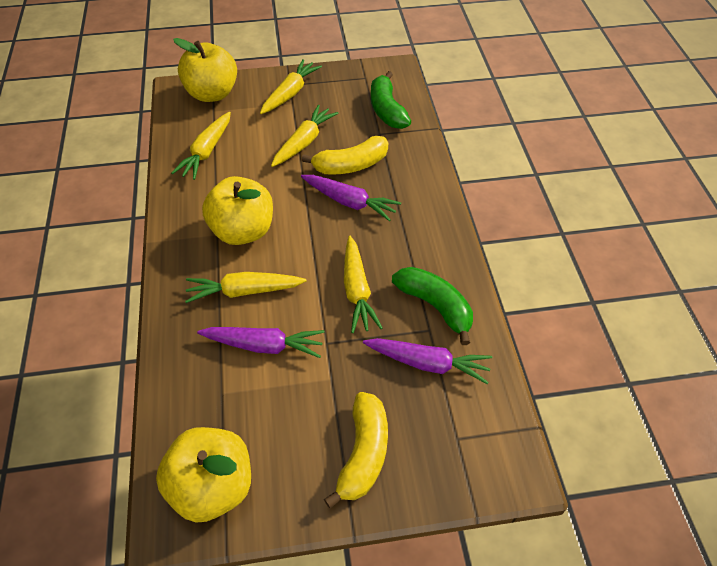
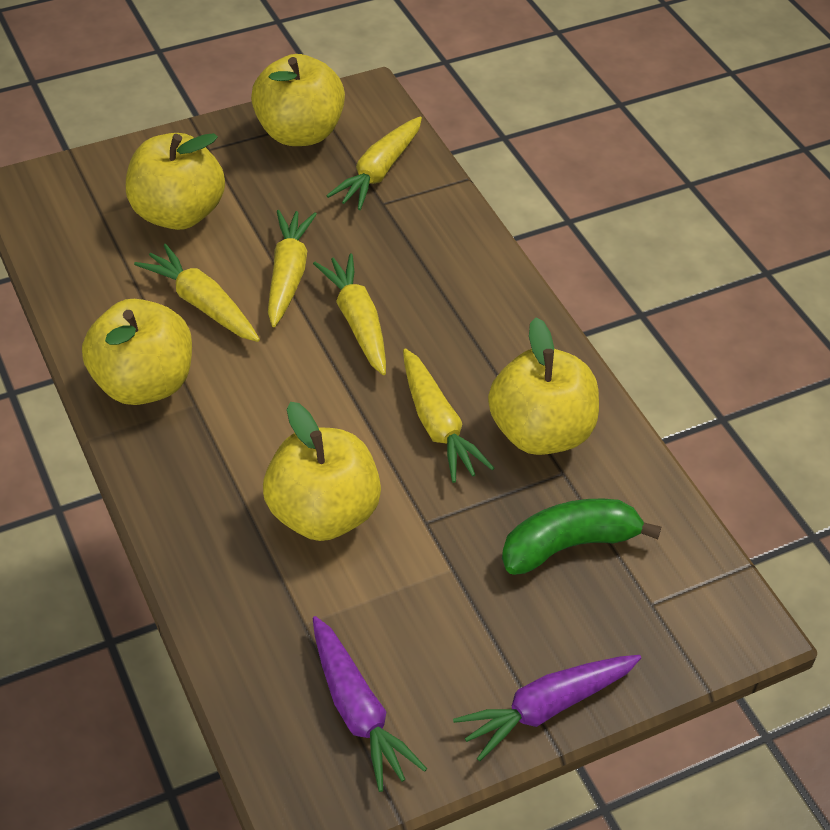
green banana: 2 -> 1
purple carrot: 3 -> 2
yellow apple: 3 -> 5
yellow banana: 2 -> 0

